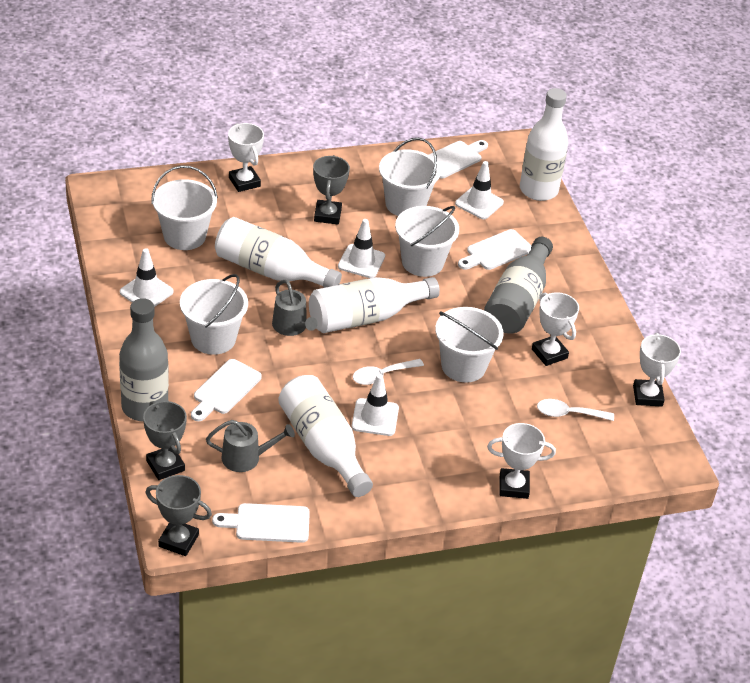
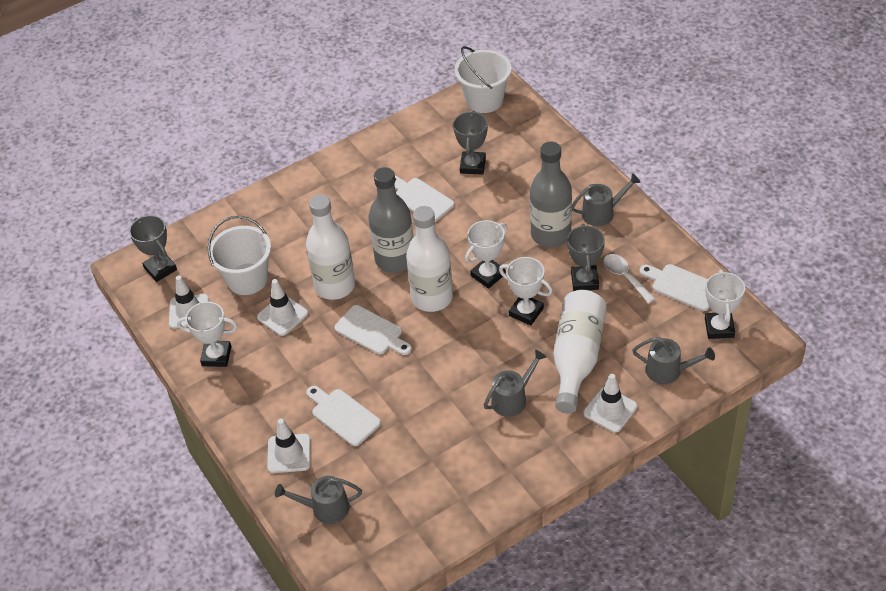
grey watering can: 2 -> 4
white bottle: 4 -> 3
white bucket: 5 -> 2
white spoon: 2 -> 1

